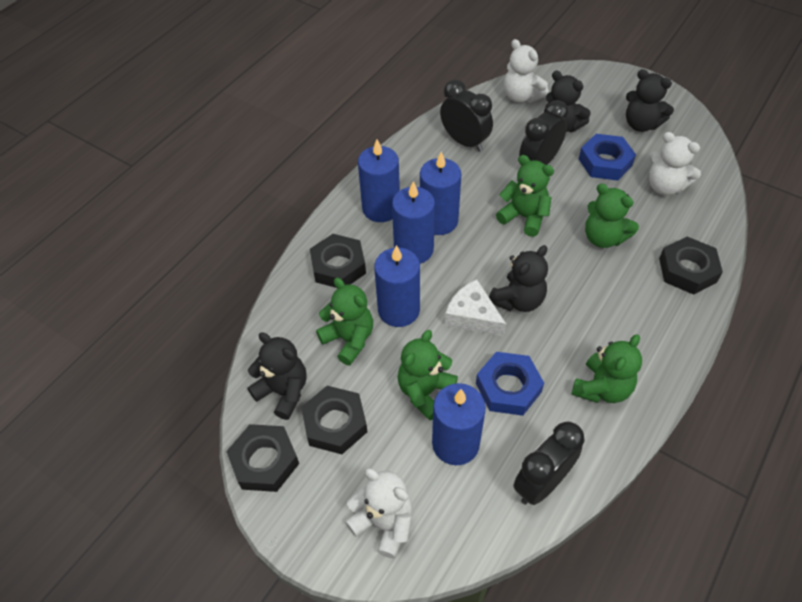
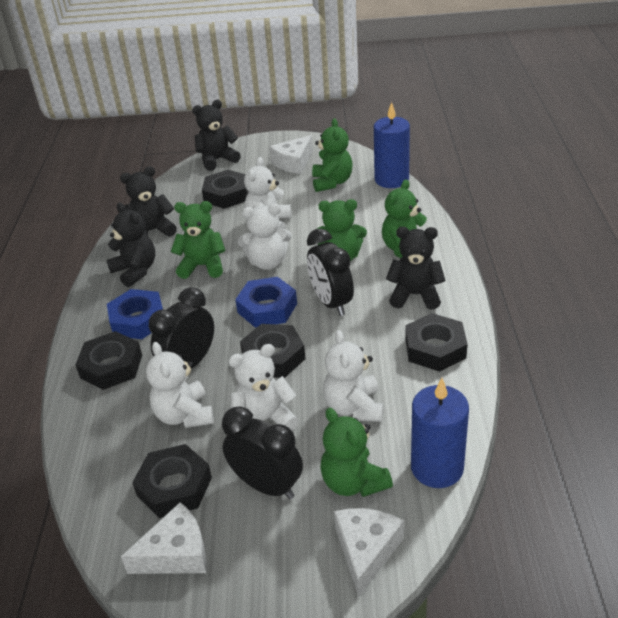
black nut: 4 -> 5
blue candle: 5 -> 2
white cheese: 1 -> 3
white teddy bear: 3 -> 5

